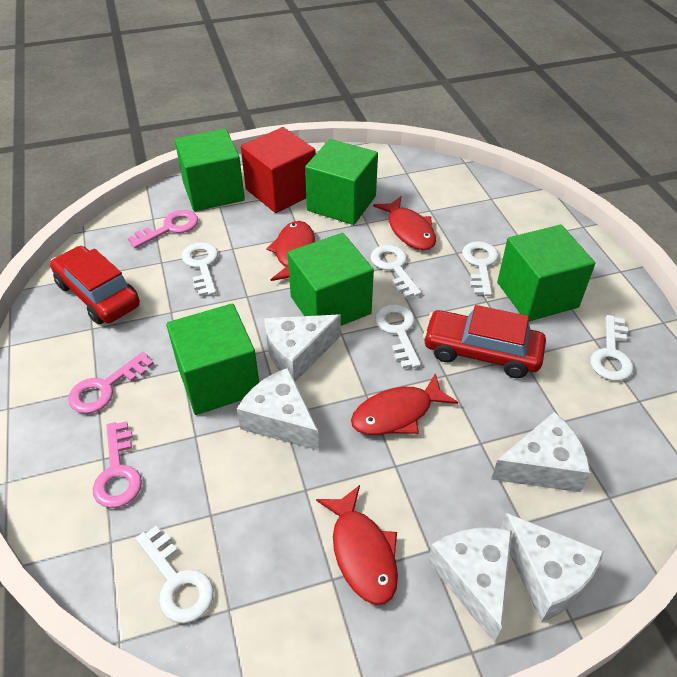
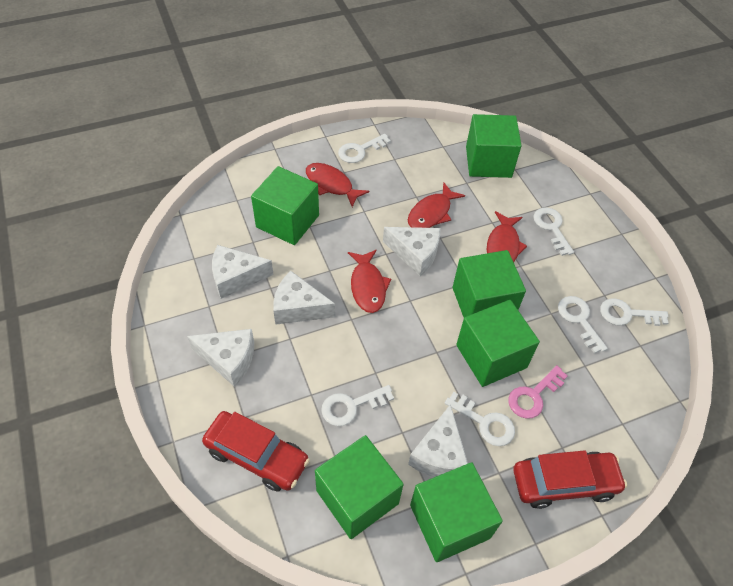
green cube: 5 -> 6
pink key: 3 -> 1
red cube: 1 -> 0

